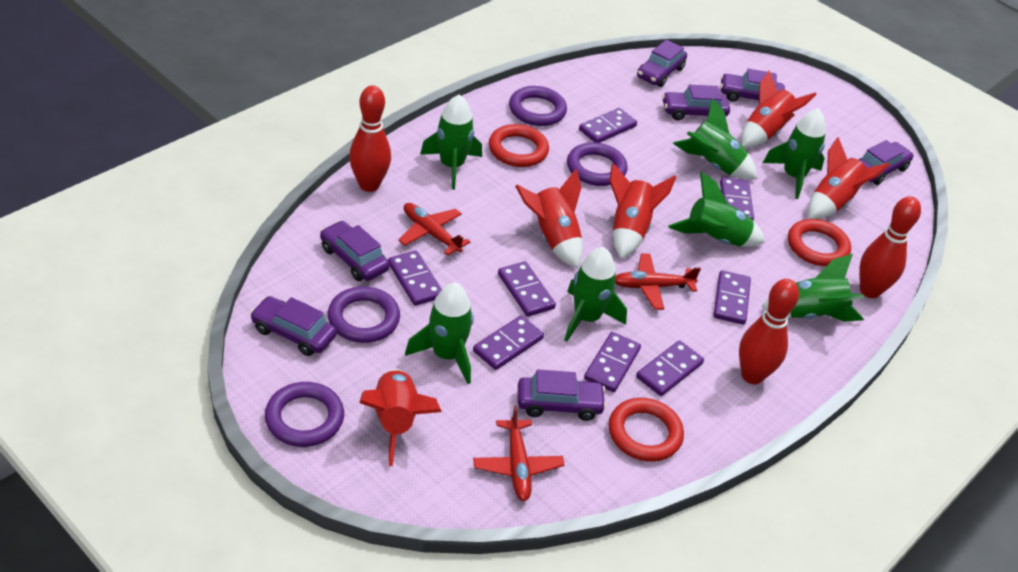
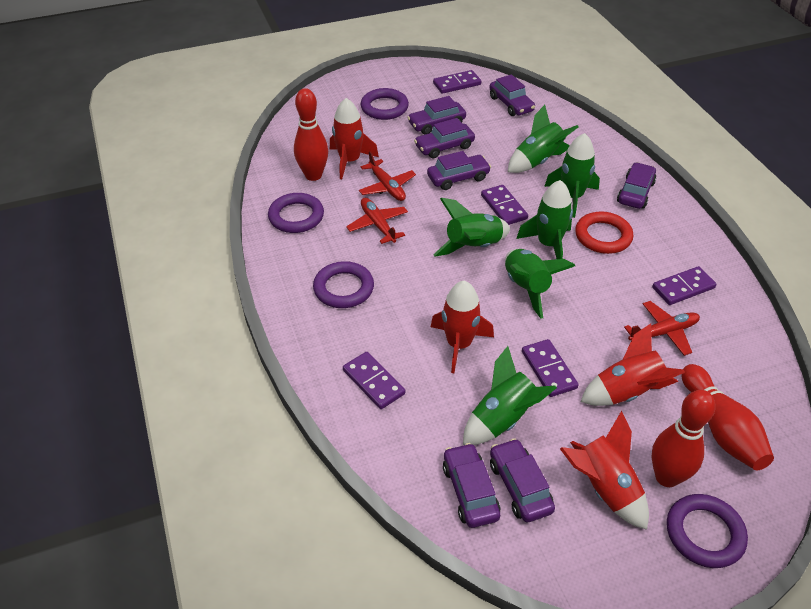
green rocket: 7 -> 6
purple domino: 8 -> 5
red ring: 3 -> 1
red rocket: 5 -> 4

